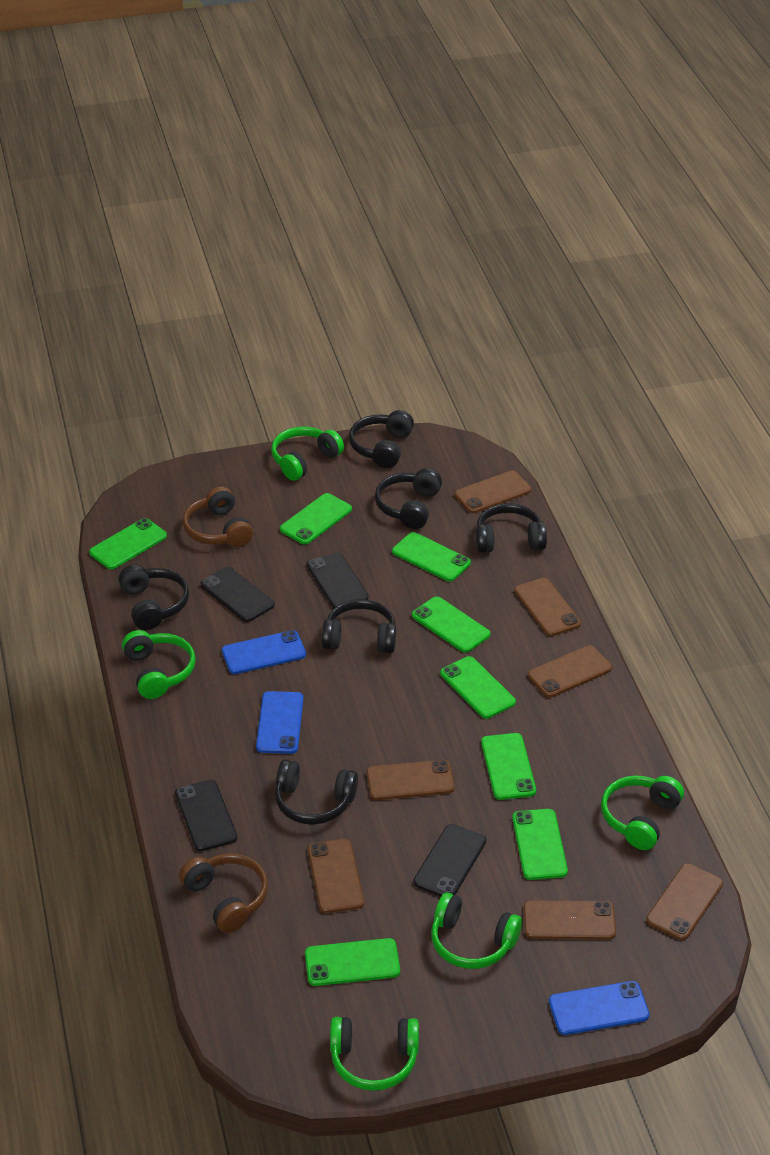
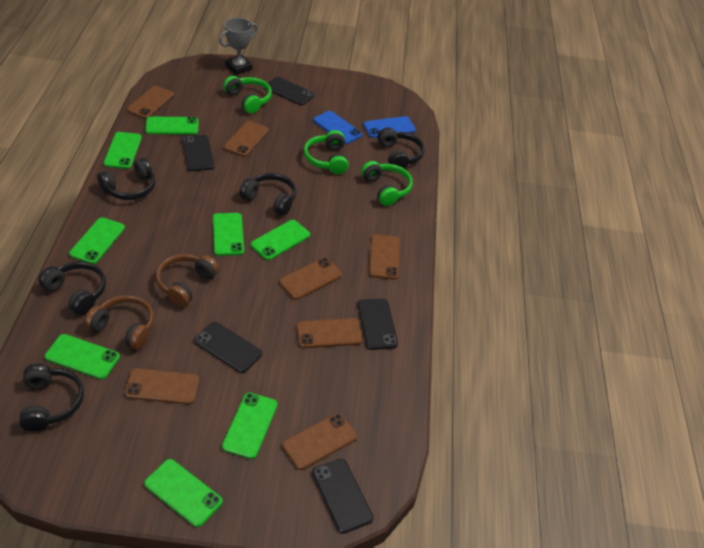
black headphones: 6 -> 5
black phone: 4 -> 5
blue phone: 3 -> 2
green headphones: 5 -> 3
grey trophy: 0 -> 1

